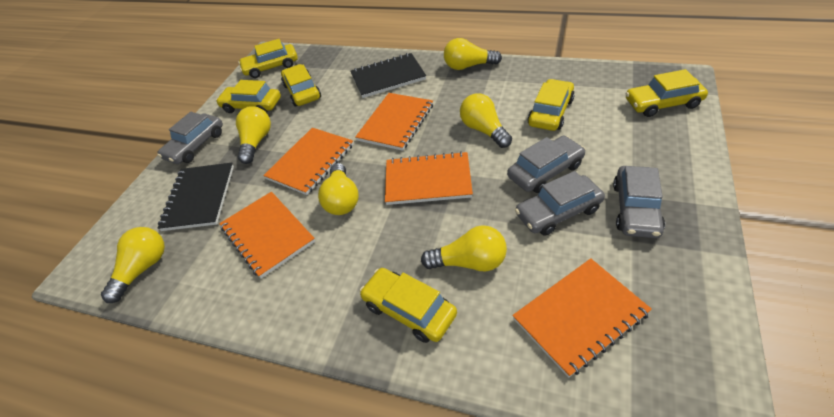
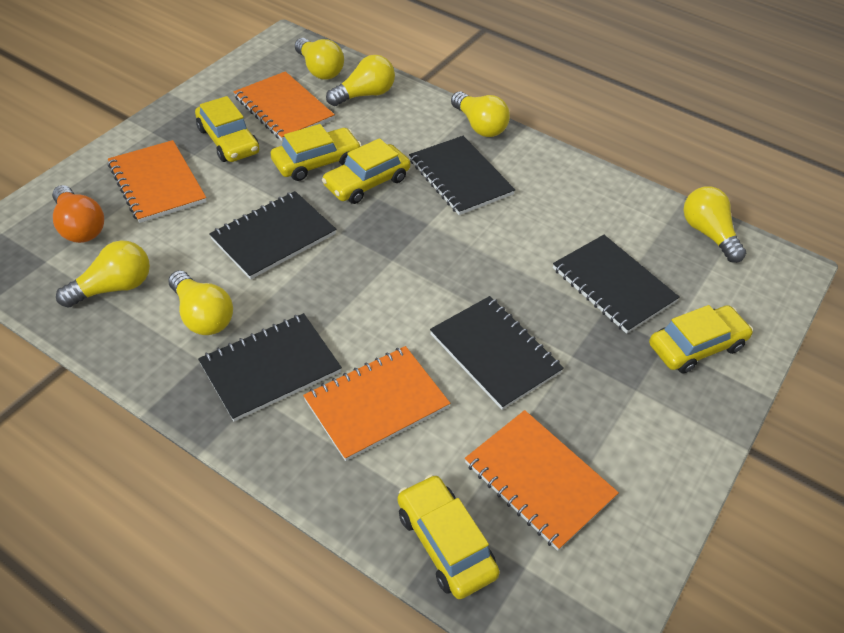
black notebook: 2 -> 5
grey car: 4 -> 0
orange light bulb: 0 -> 1
orange notebook: 5 -> 4
yellow car: 6 -> 5

